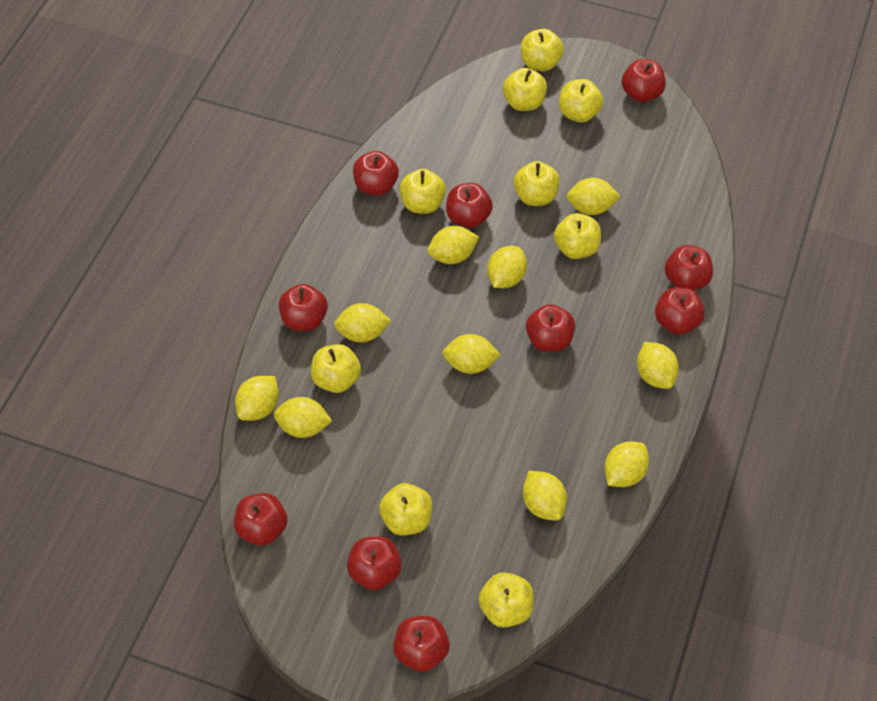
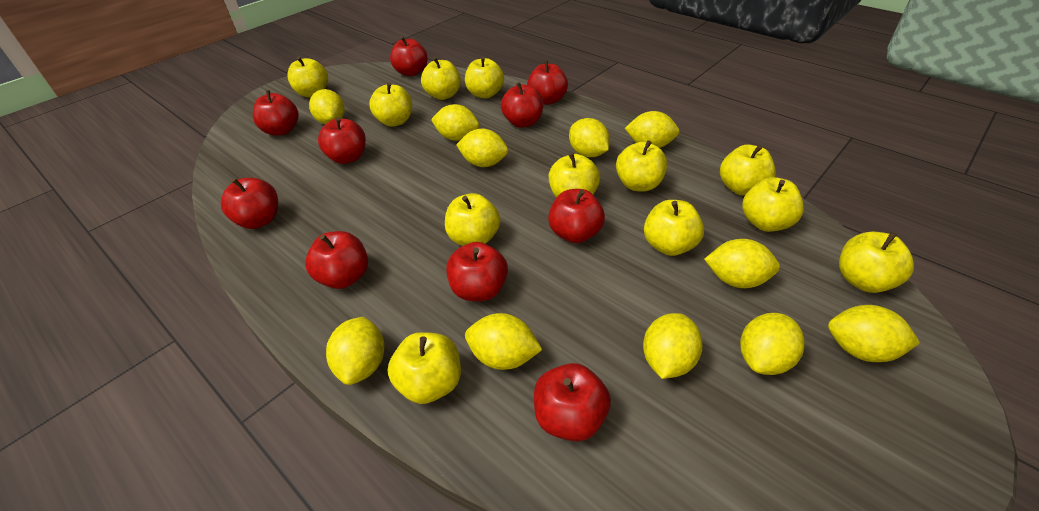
yellow apple: 9 -> 12
yellow lemon: 10 -> 11

